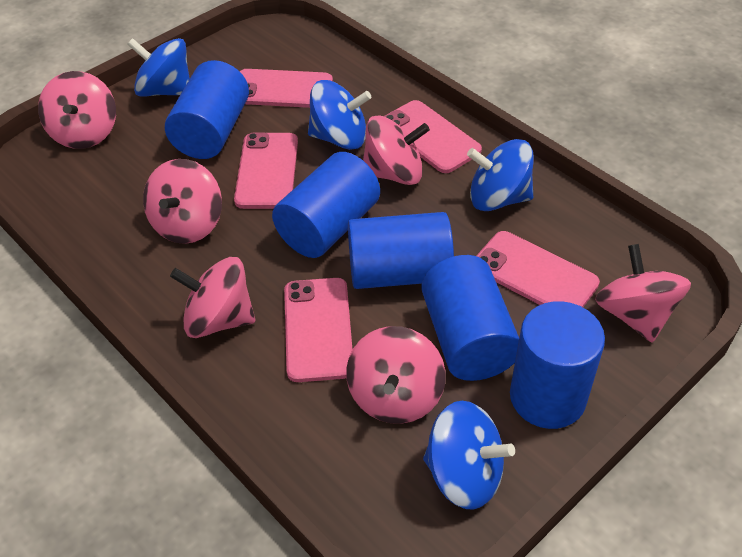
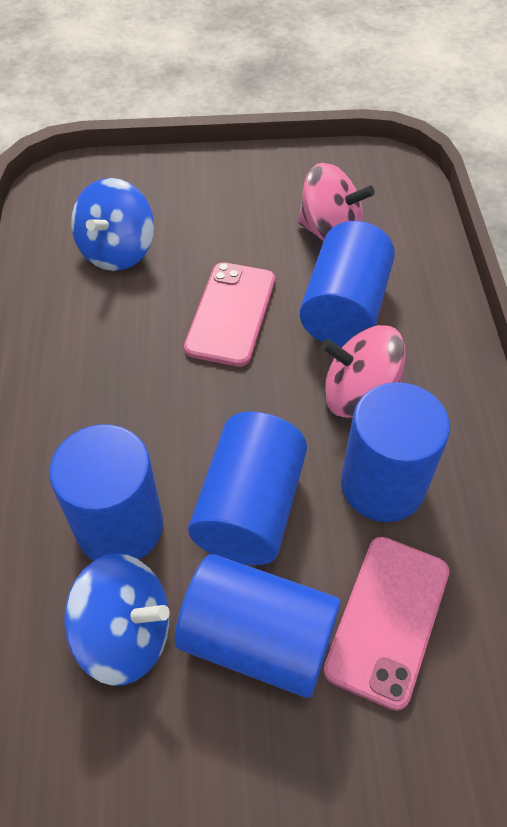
blue spinning top: 4 -> 2
pink phone: 5 -> 2
pink spinning top: 6 -> 2

